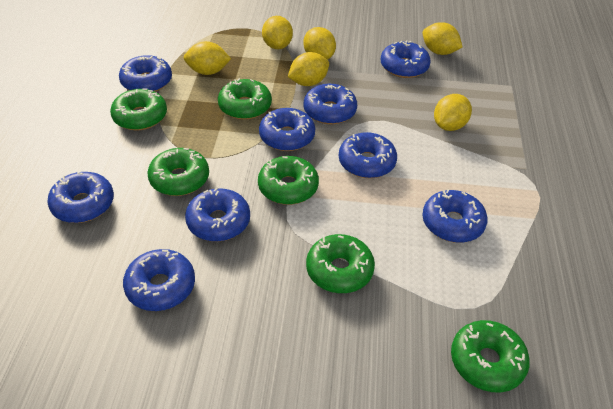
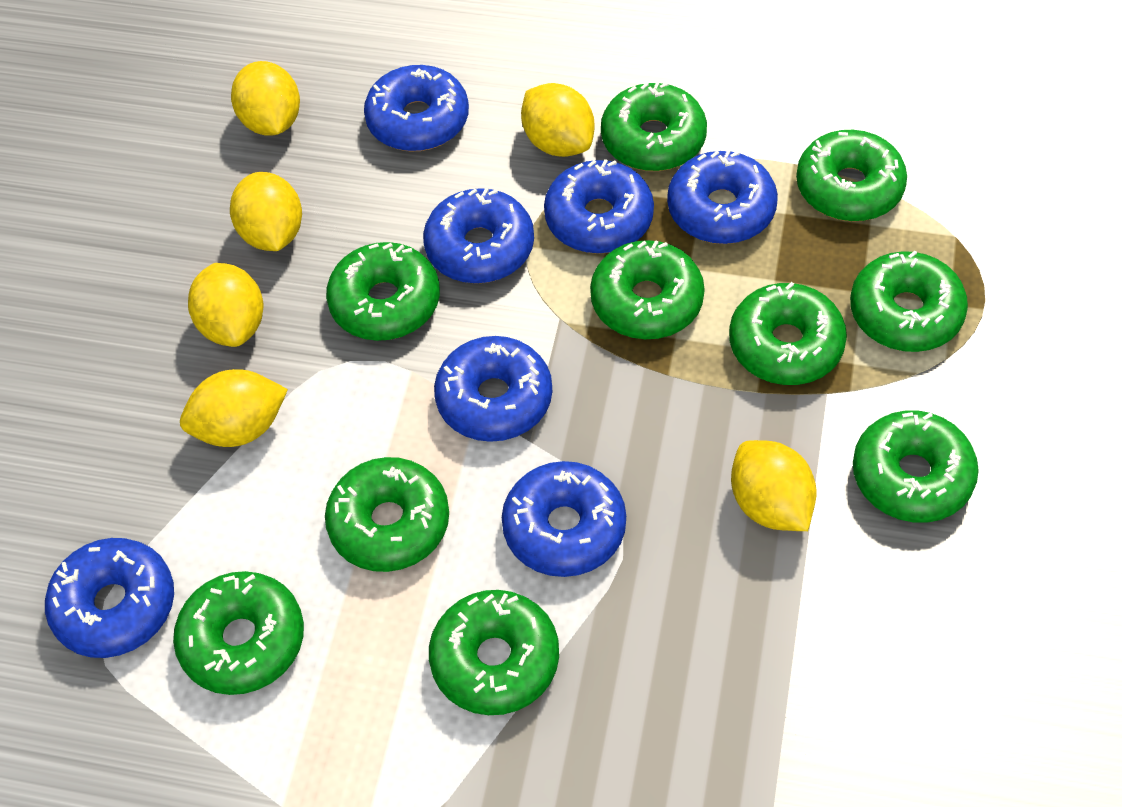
blue donut: 9 -> 7
green donut: 6 -> 10

